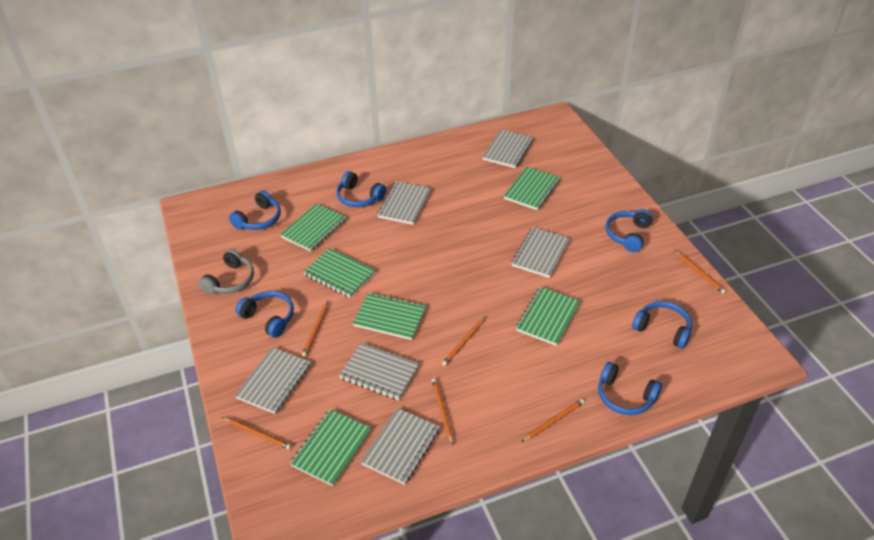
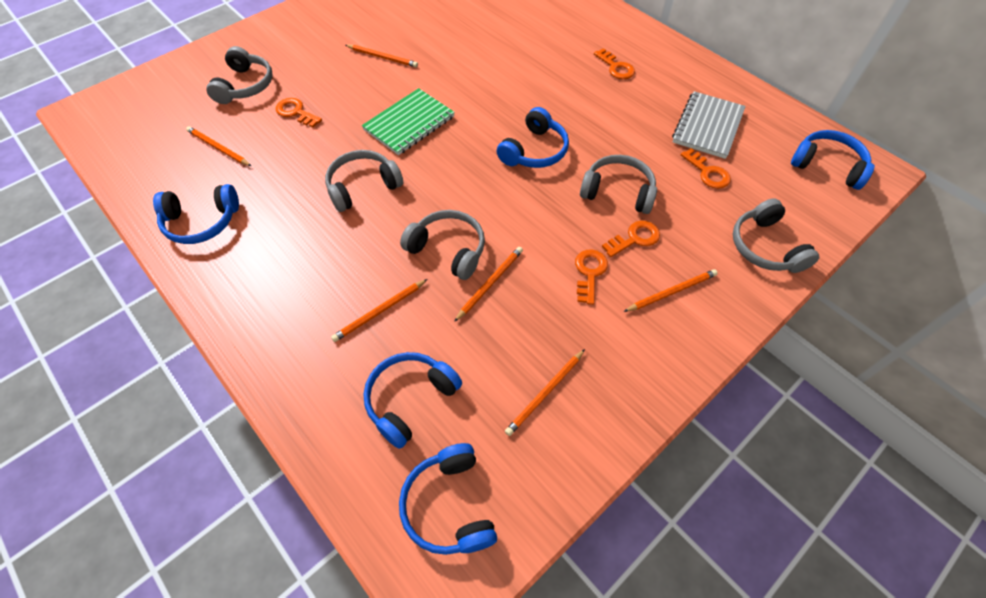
blue headphones: 6 -> 5
green notebook: 6 -> 1
grey headphones: 1 -> 5
grey notebook: 6 -> 1
orange key: 0 -> 5

